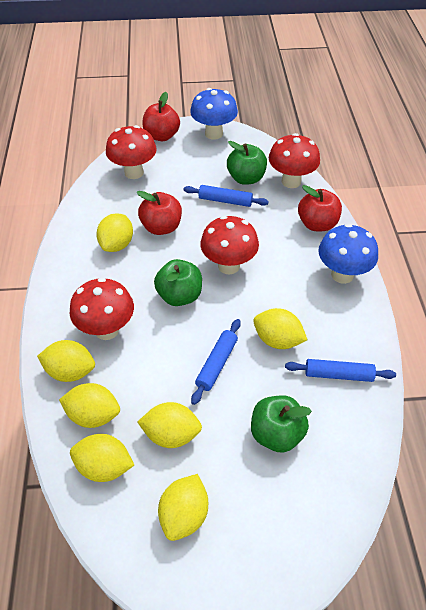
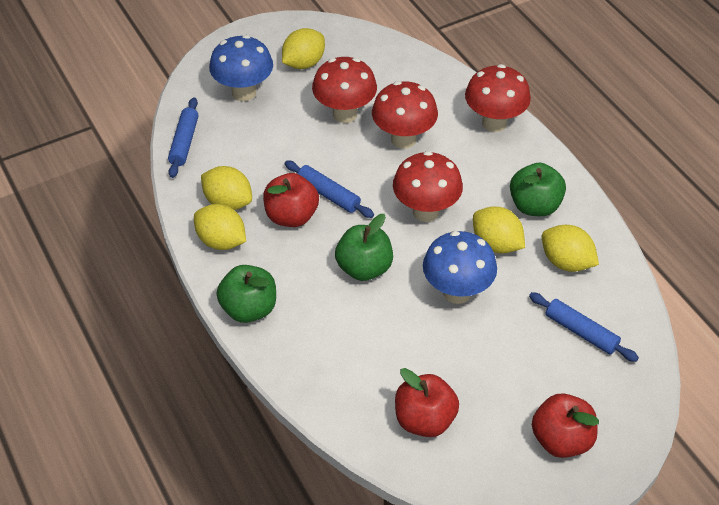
yellow lemon: 7 -> 5

